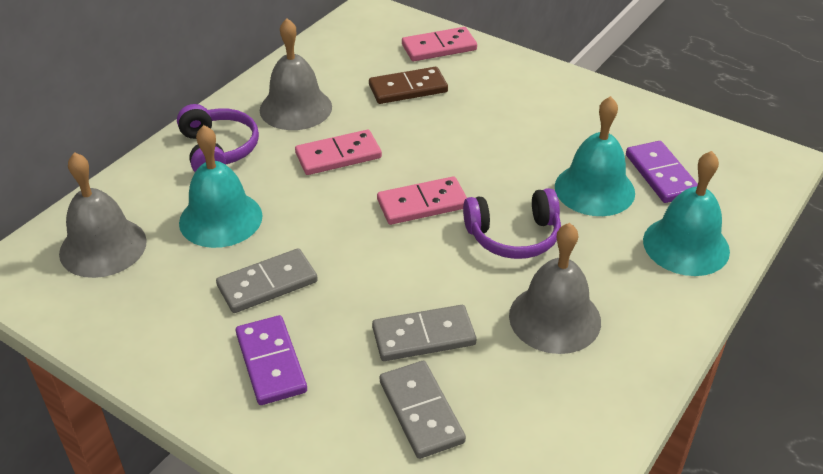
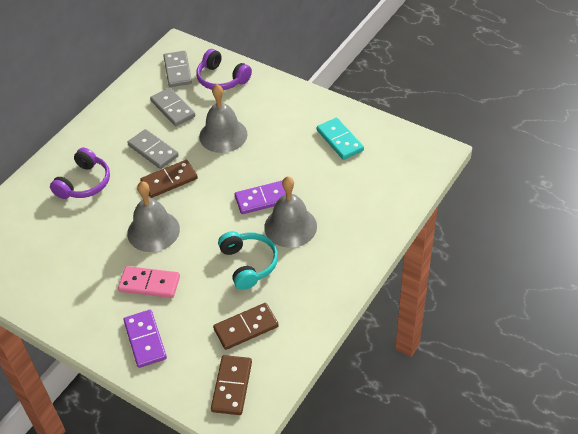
brown domino: 1 -> 3
pink domino: 3 -> 1
turquoise bell: 3 -> 0
turquoise domino: 0 -> 1
turquoise headphones: 0 -> 1

